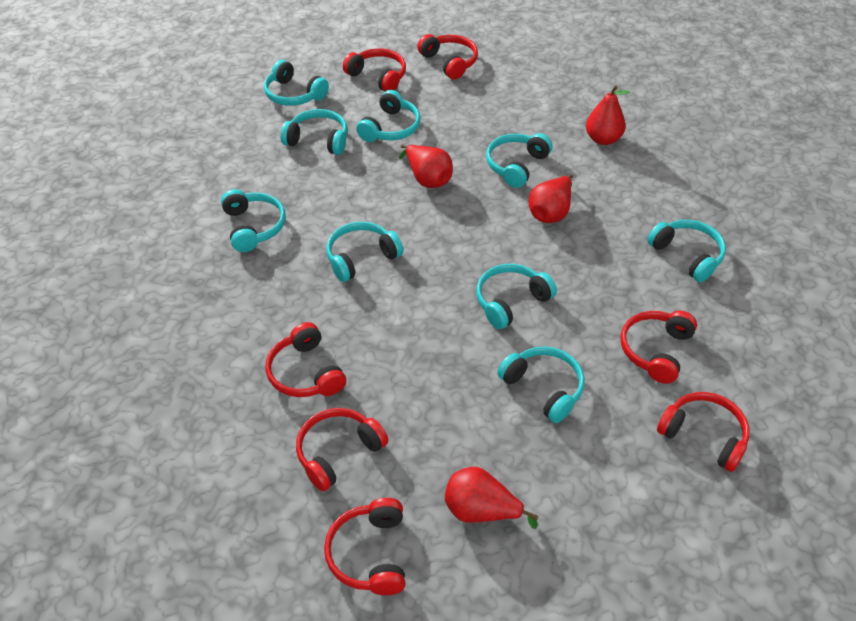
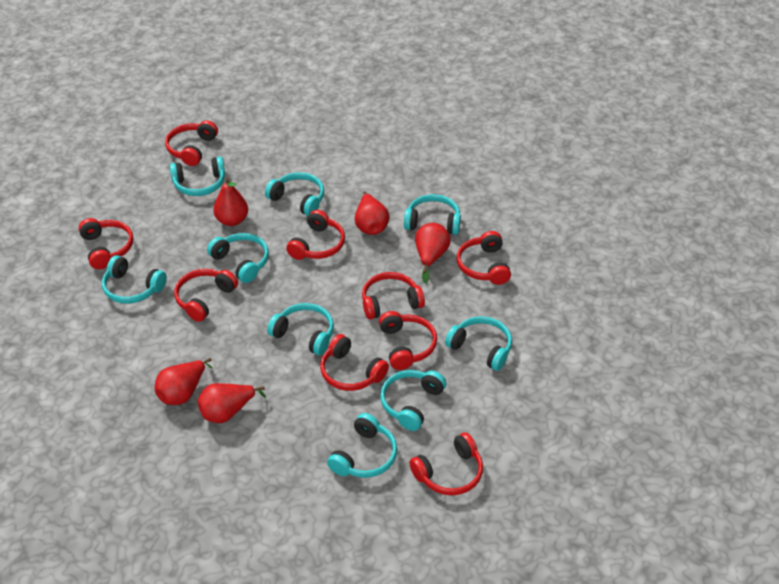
red headphones: 7 -> 9
red pear: 4 -> 5

